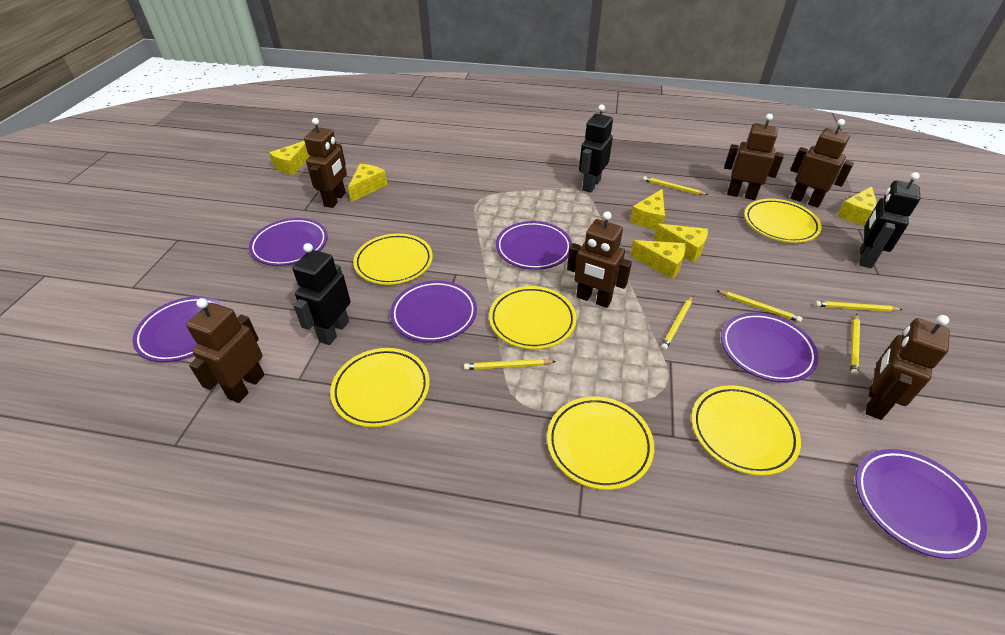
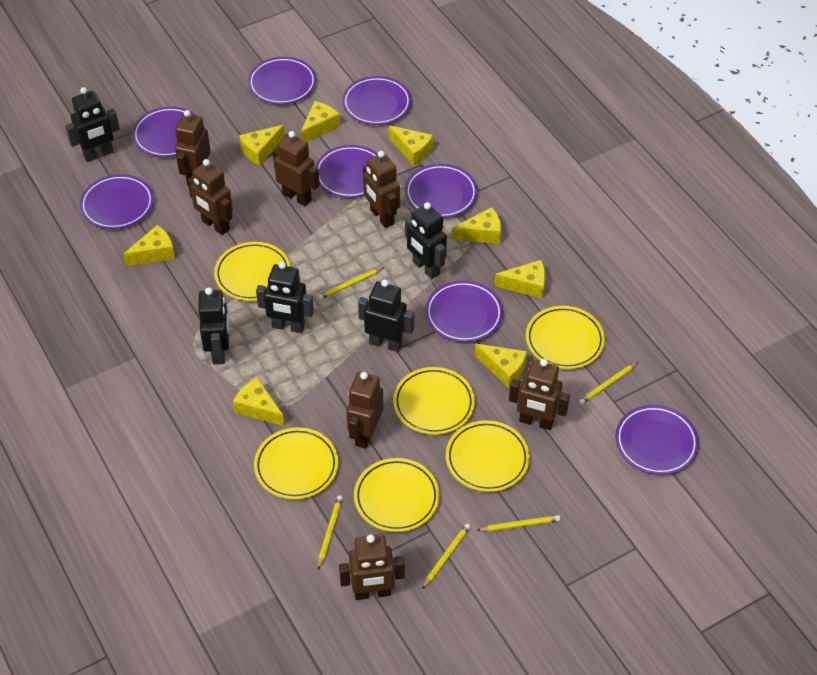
black robot: 3 -> 5
brown robot: 6 -> 7
purple plate: 6 -> 8
yellow cheese: 6 -> 8
yellow pencil: 6 -> 5

